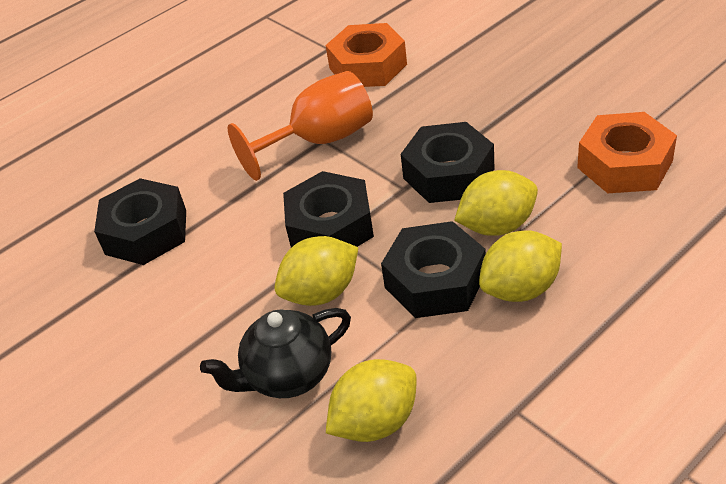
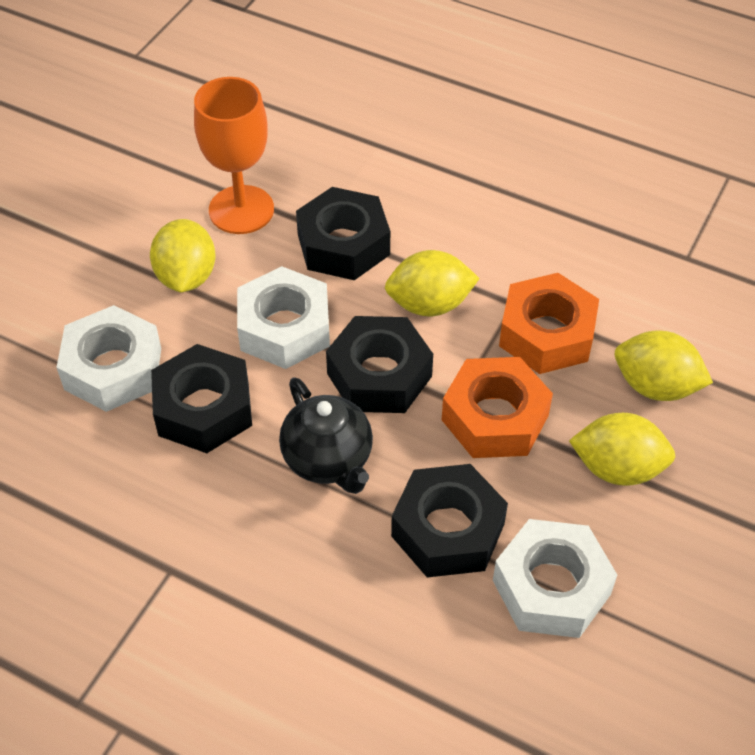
white nut: 0 -> 3

